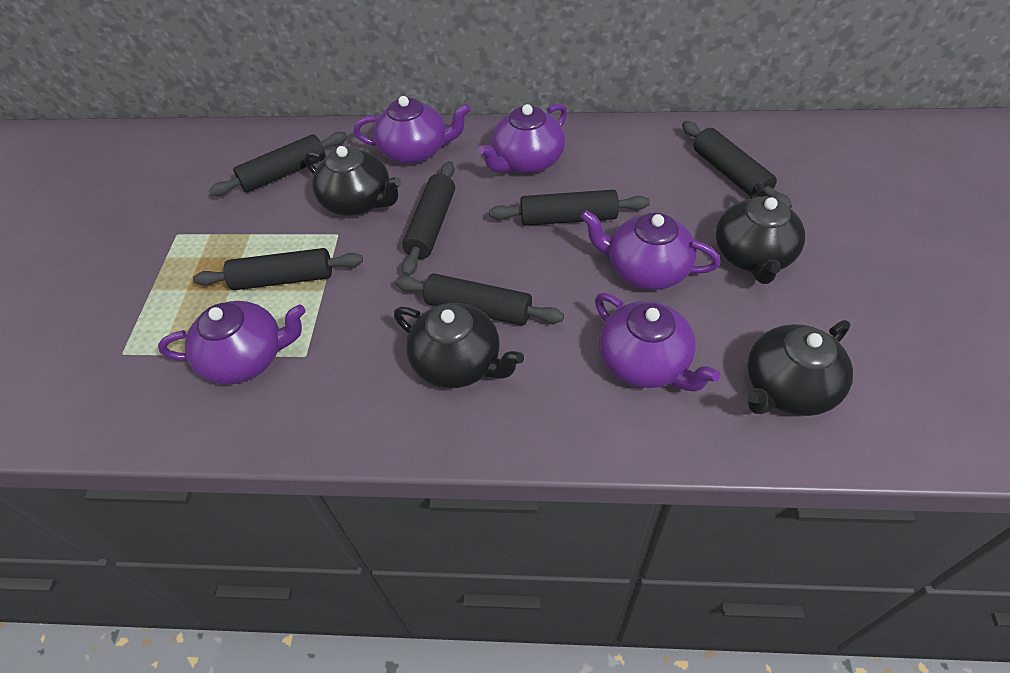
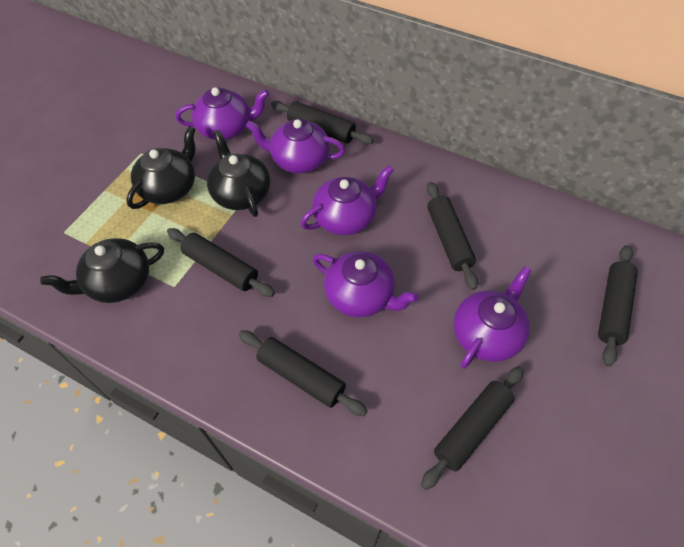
black teapot: 4 -> 3

